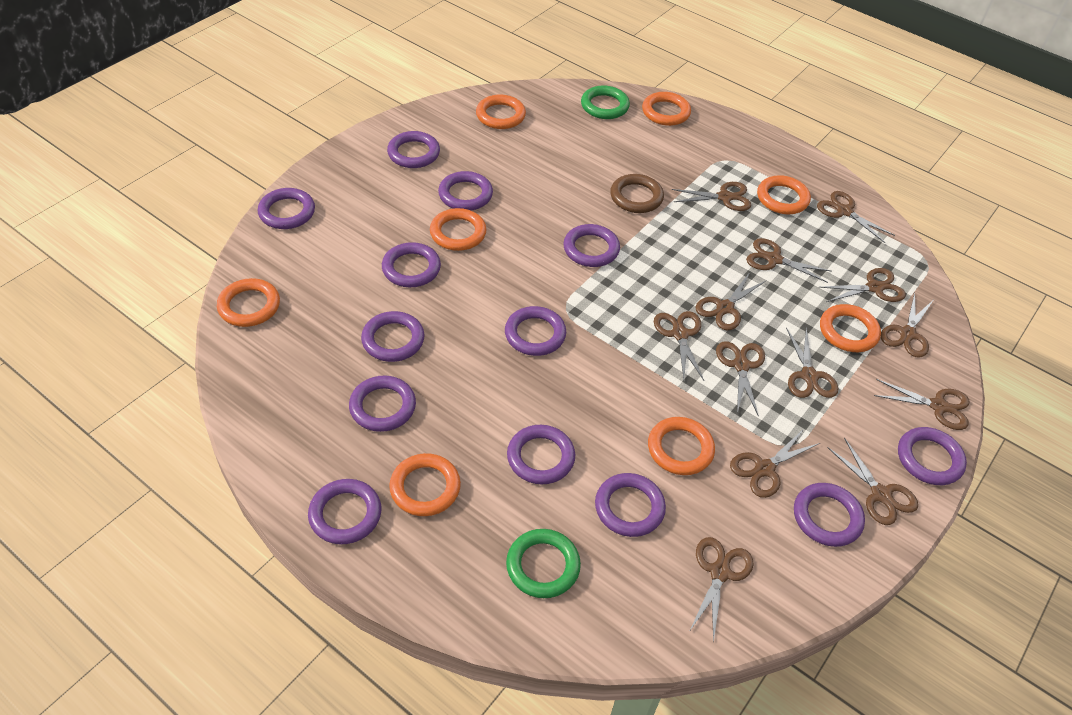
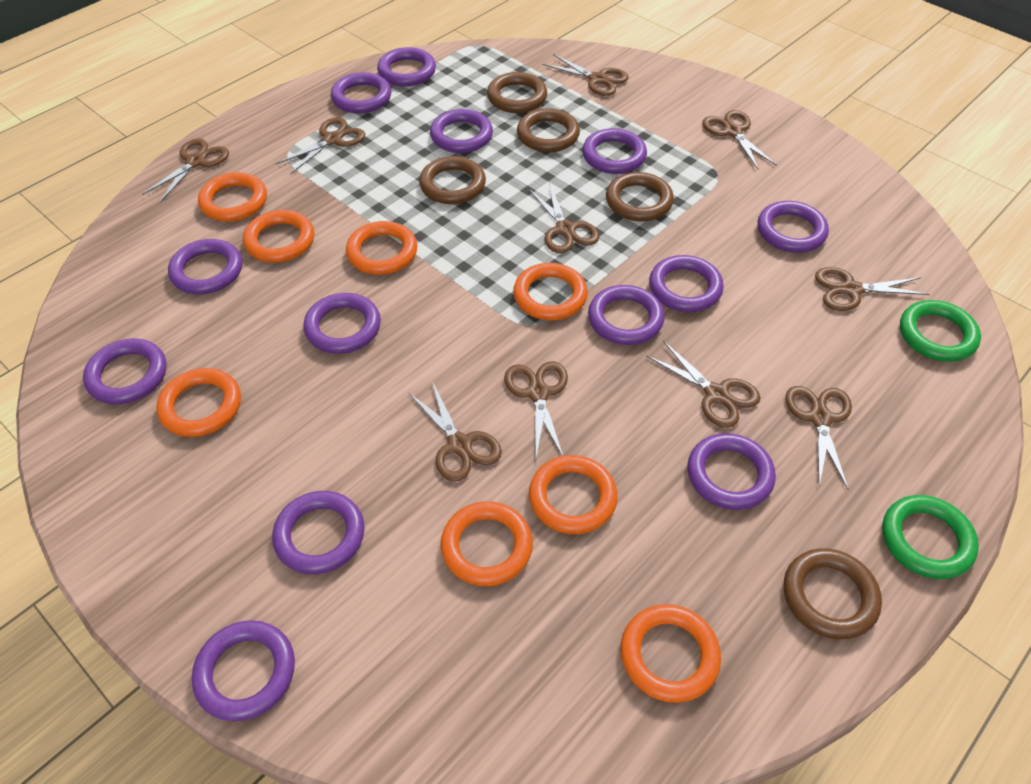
brown ring: 1 -> 5
brown scissors: 13 -> 10

